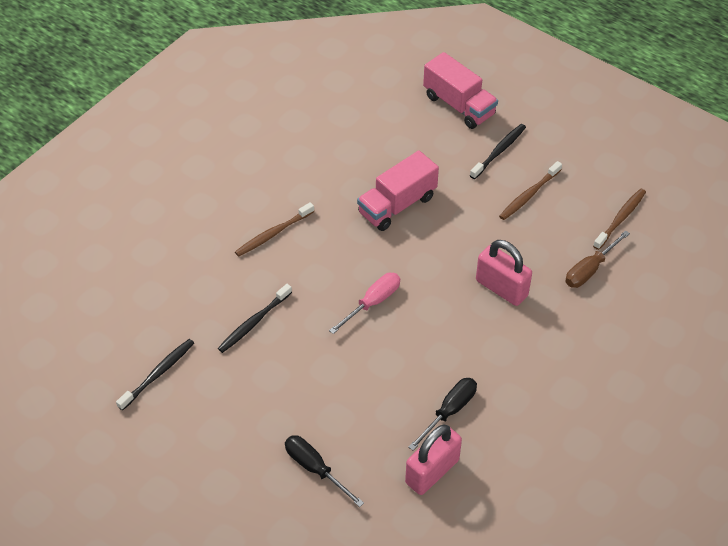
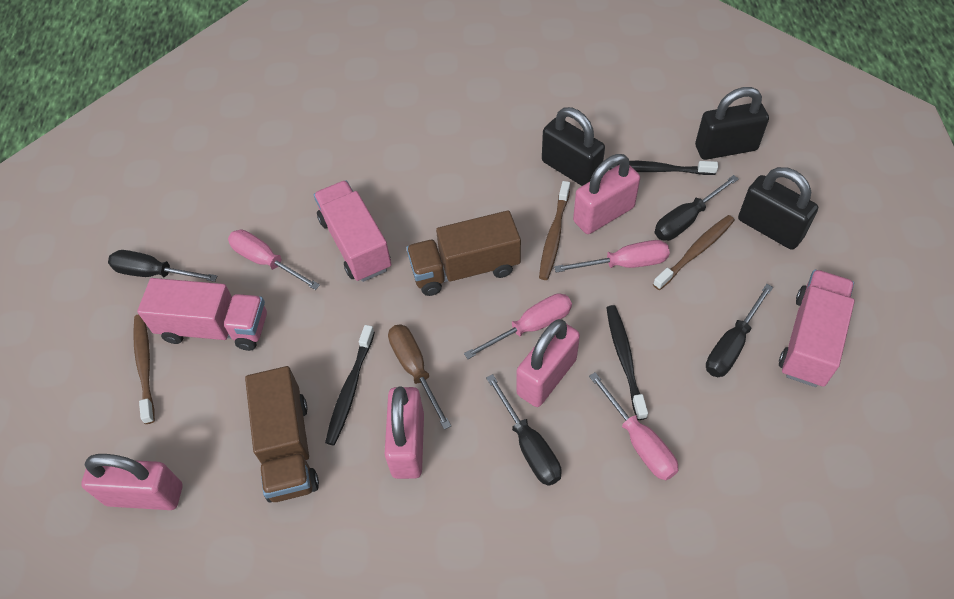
black padlock: 0 -> 3
black screwdriver: 2 -> 4
brown truck: 0 -> 2
pink padlock: 2 -> 4
pink screwdriver: 1 -> 4
pink truck: 2 -> 3

